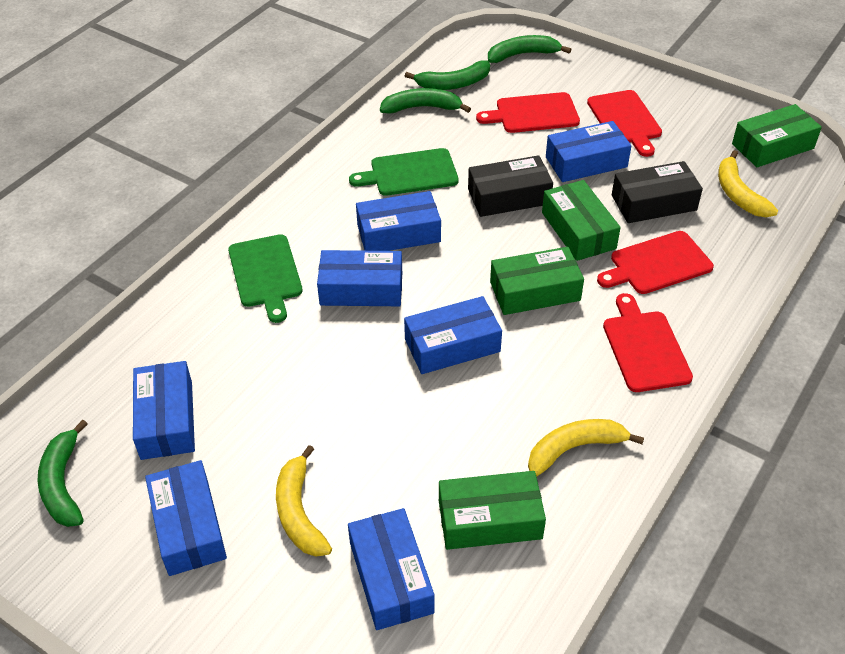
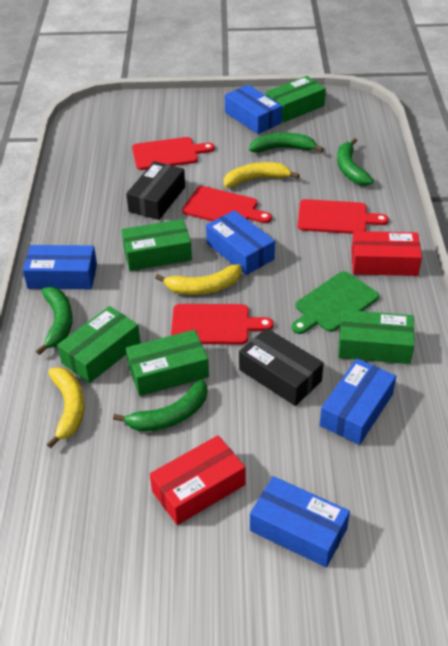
blue box: 7 -> 5
green box: 4 -> 5
green cutting board: 2 -> 1
red box: 0 -> 2

